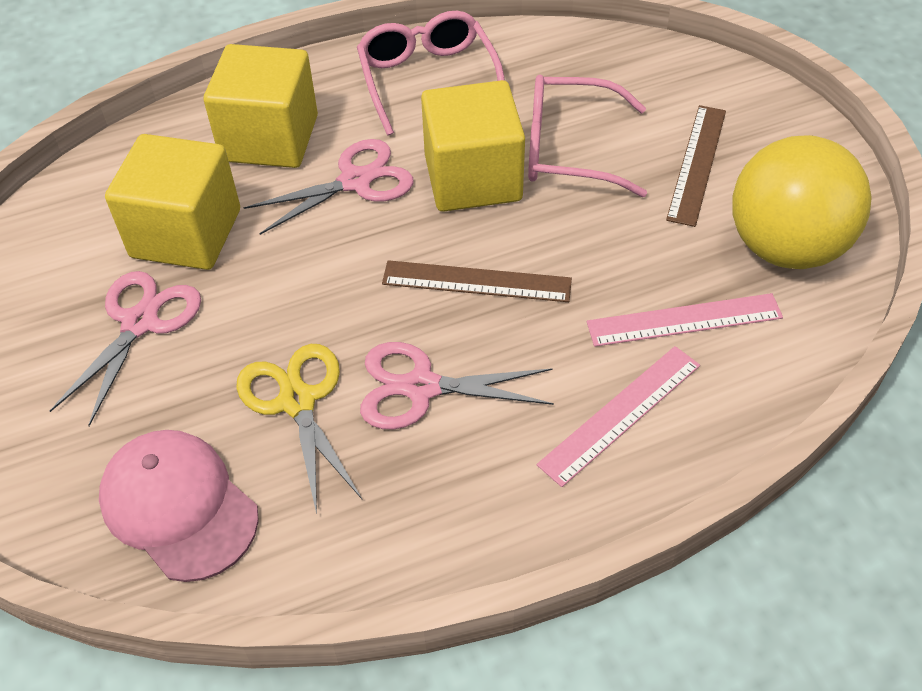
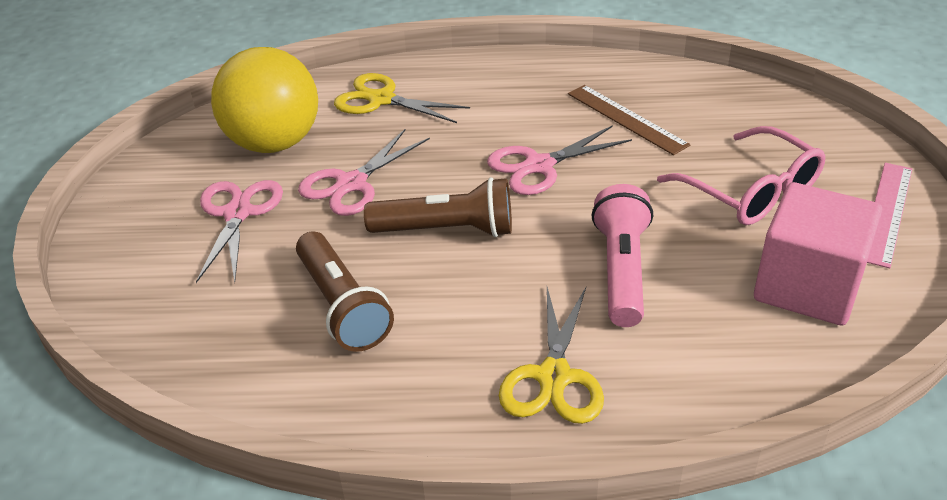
brown flashlight: 0 -> 2
brown ruler: 2 -> 1
pink cap: 1 -> 0
pink cube: 0 -> 1
pink flashlight: 0 -> 1
pink glasses: 2 -> 1
pink ruler: 2 -> 1
yellow cube: 3 -> 0
yellow scissors: 1 -> 2

